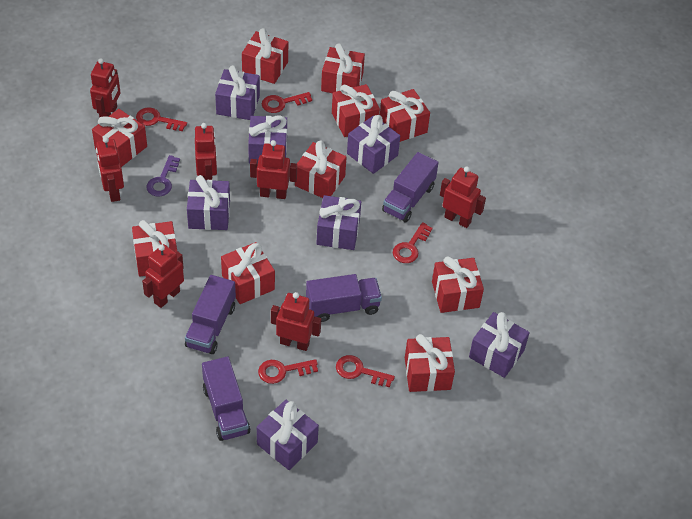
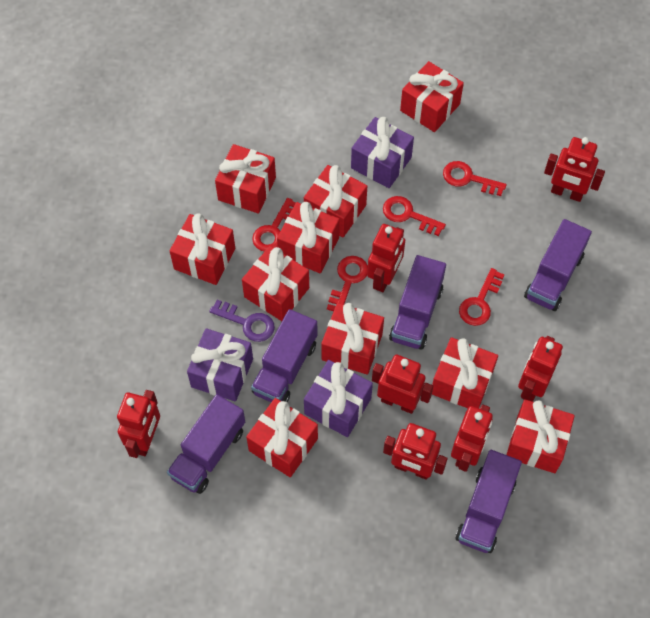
purple gift: 7 -> 3
purple truck: 4 -> 5

